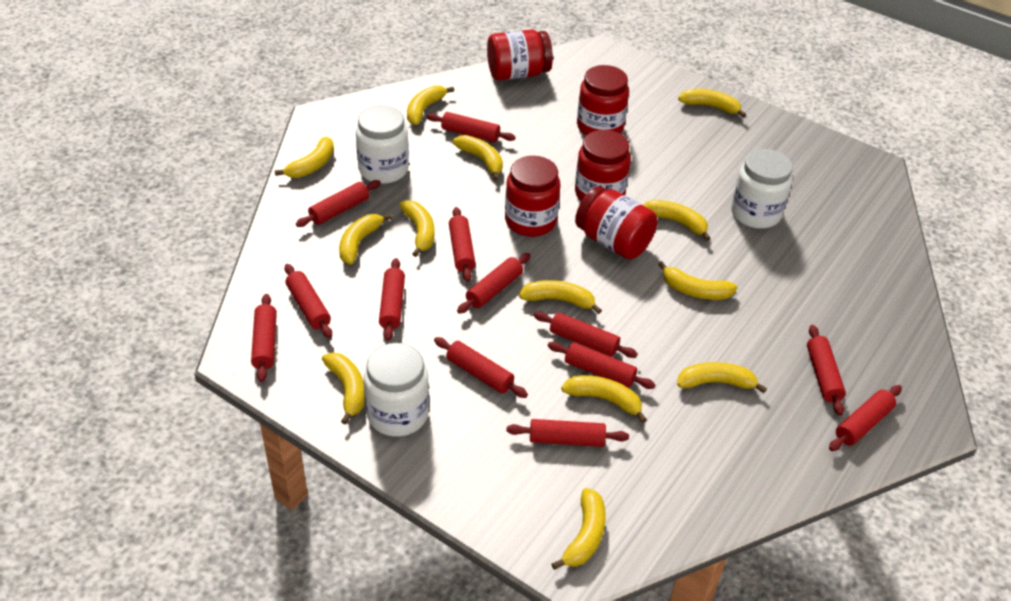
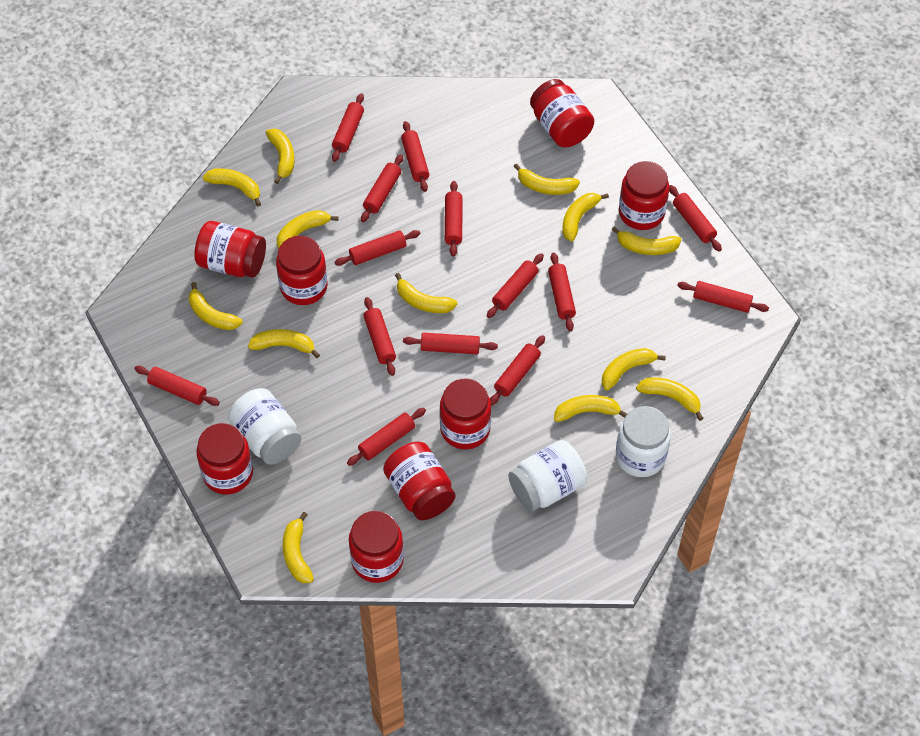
red jar: 5 -> 8
red rolling pin: 13 -> 14

